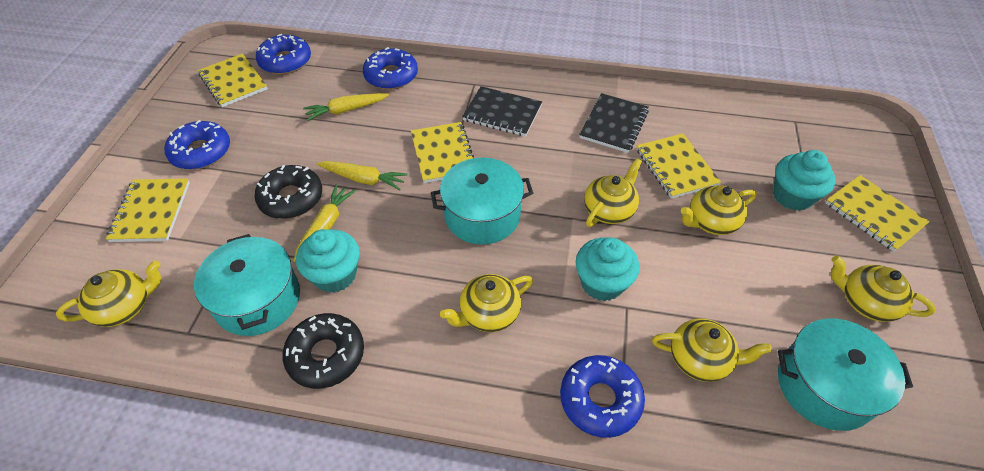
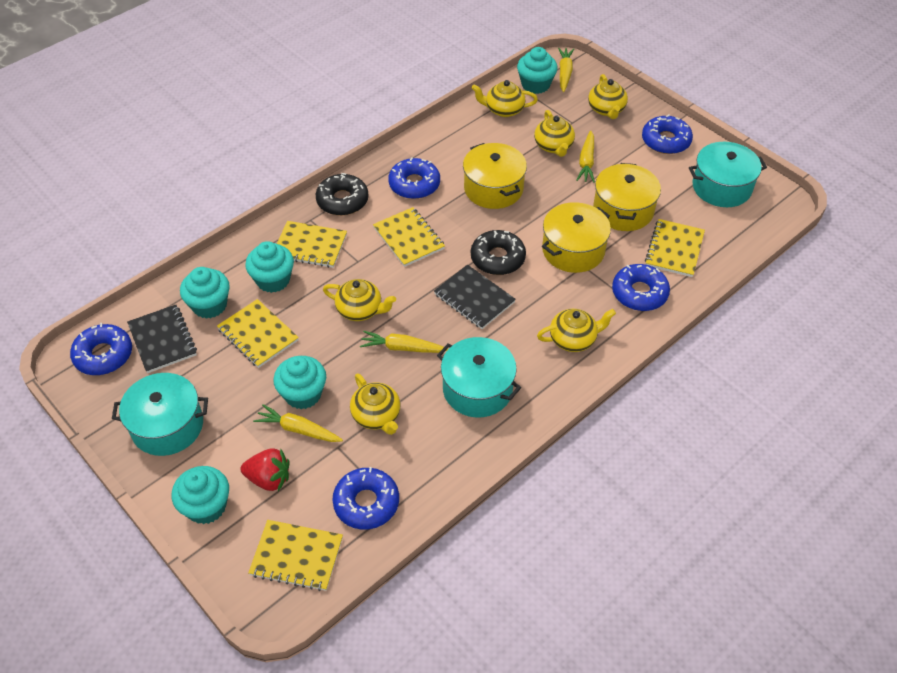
blue donut: 4 -> 5
red strawberry: 0 -> 1
turquoise cupcake: 3 -> 5
yellow carrot: 3 -> 4
yellow pot: 0 -> 3

